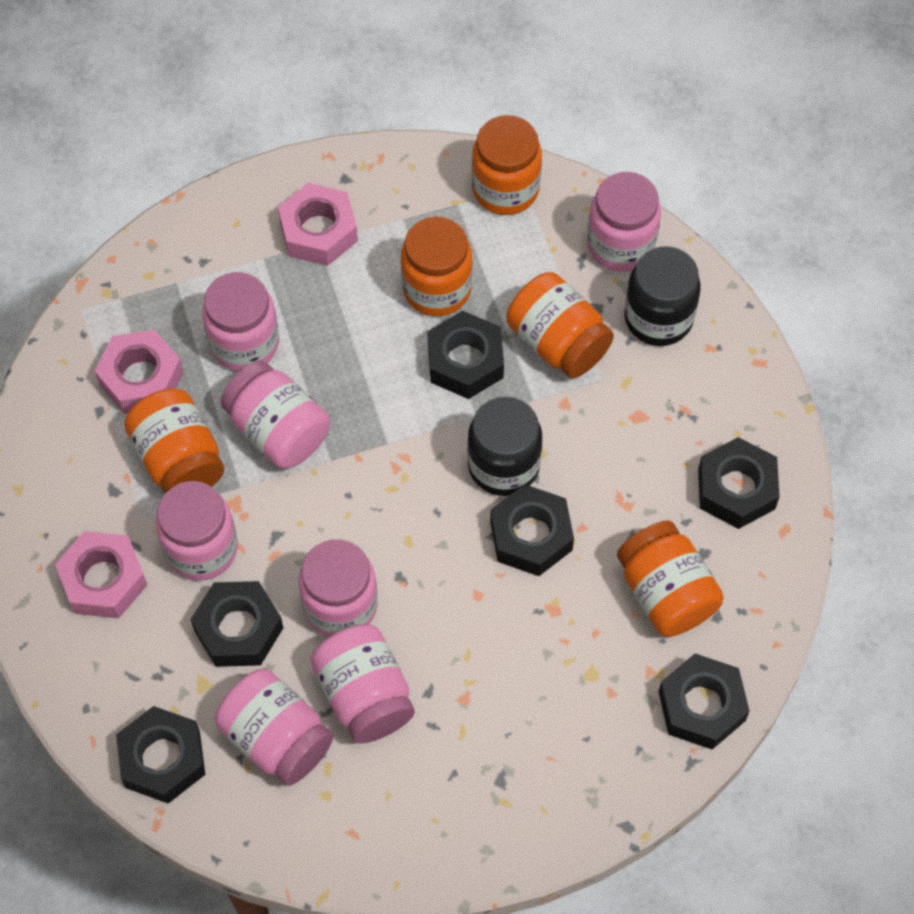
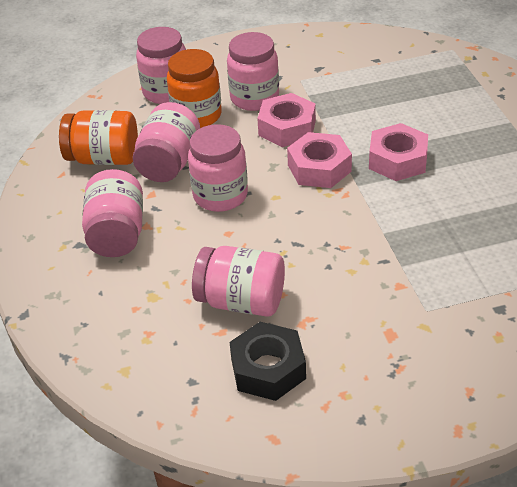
black jar: 2 -> 0
black nut: 6 -> 1
orange jar: 5 -> 2
pink jar: 7 -> 6

